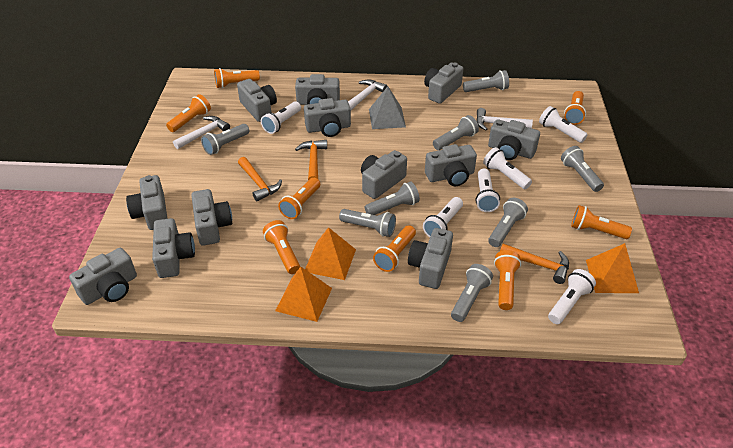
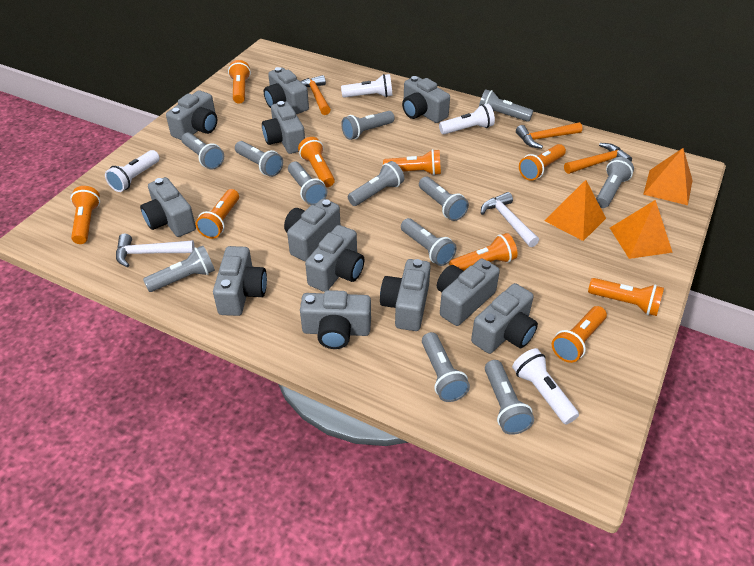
grey flashlight: 8 -> 12
grey pyramid: 1 -> 0
orange flashlight: 8 -> 9
white flashlight: 6 -> 4
white hammer: 3 -> 2

